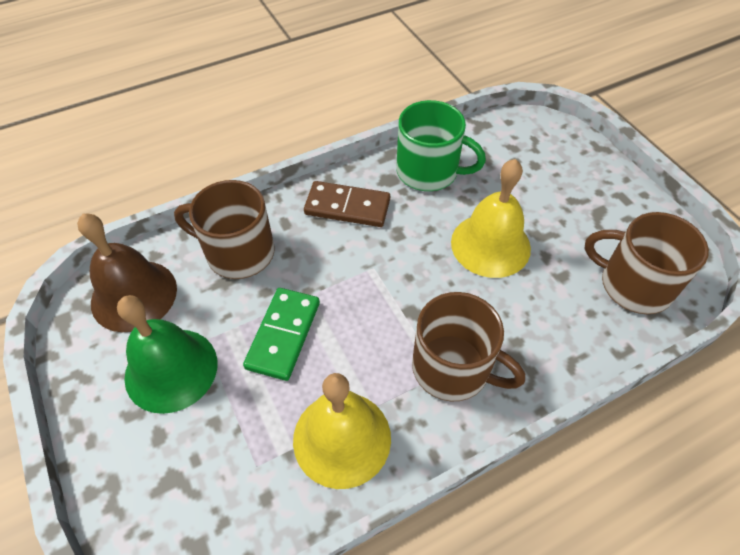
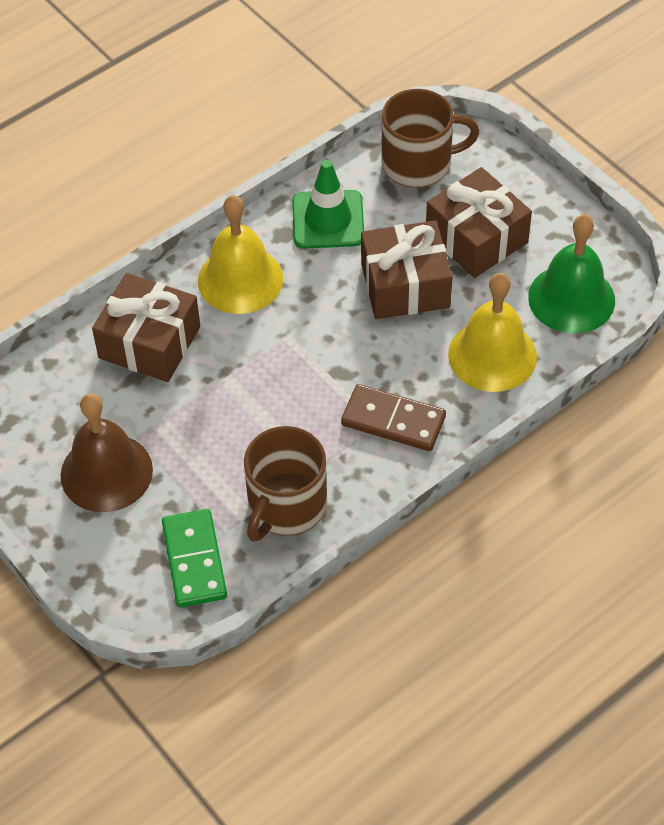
brown gift: 0 -> 3
brown mug: 3 -> 2
green mug: 1 -> 0
green traffic cone: 0 -> 1

